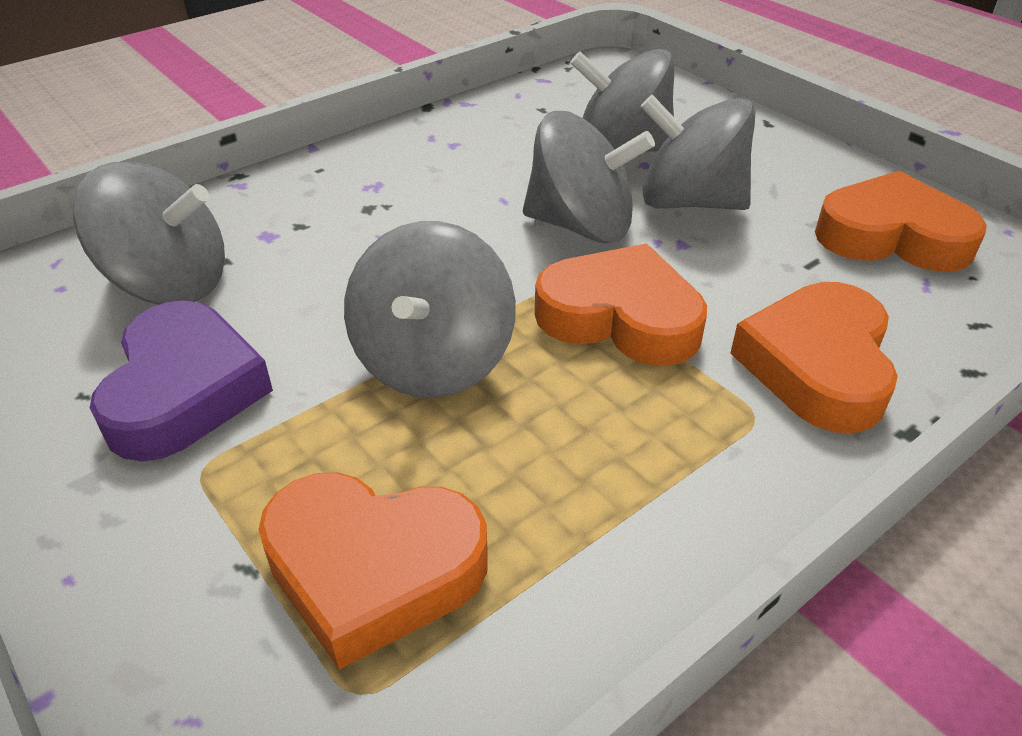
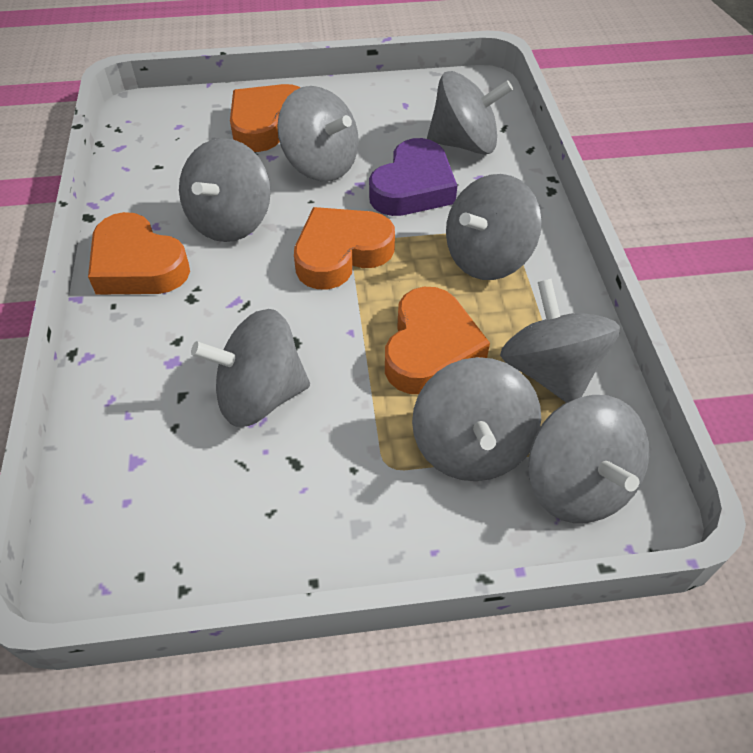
grey spinning top: 5 -> 8

